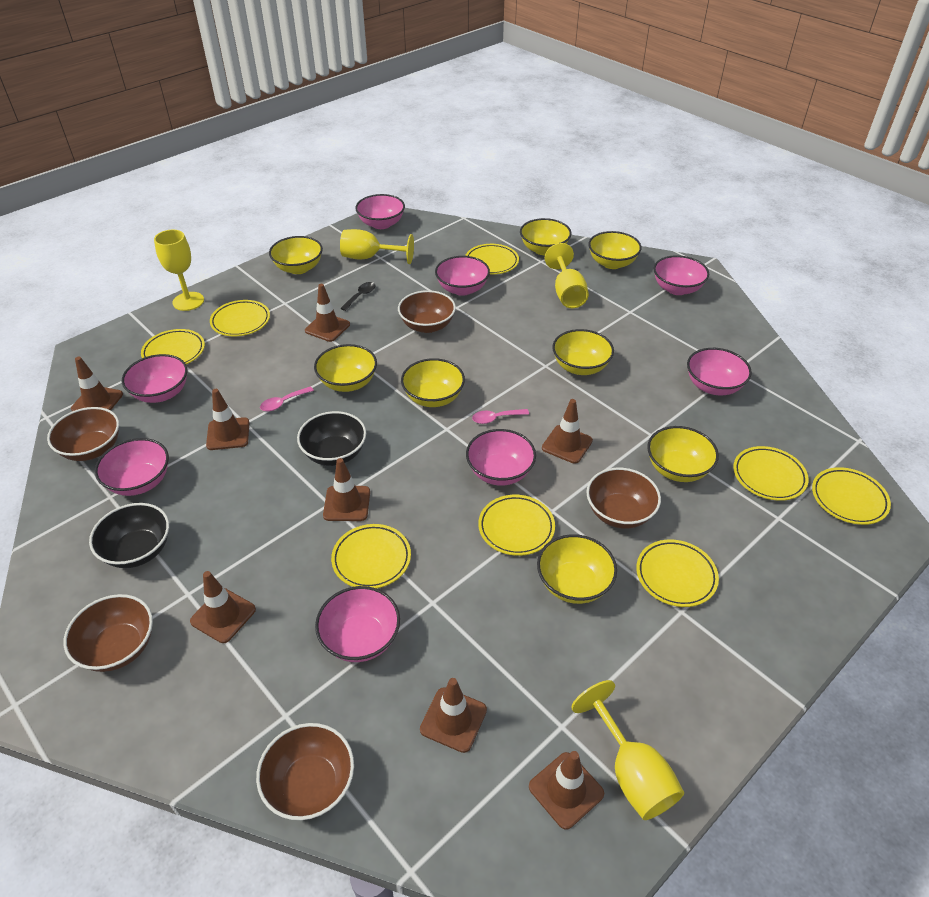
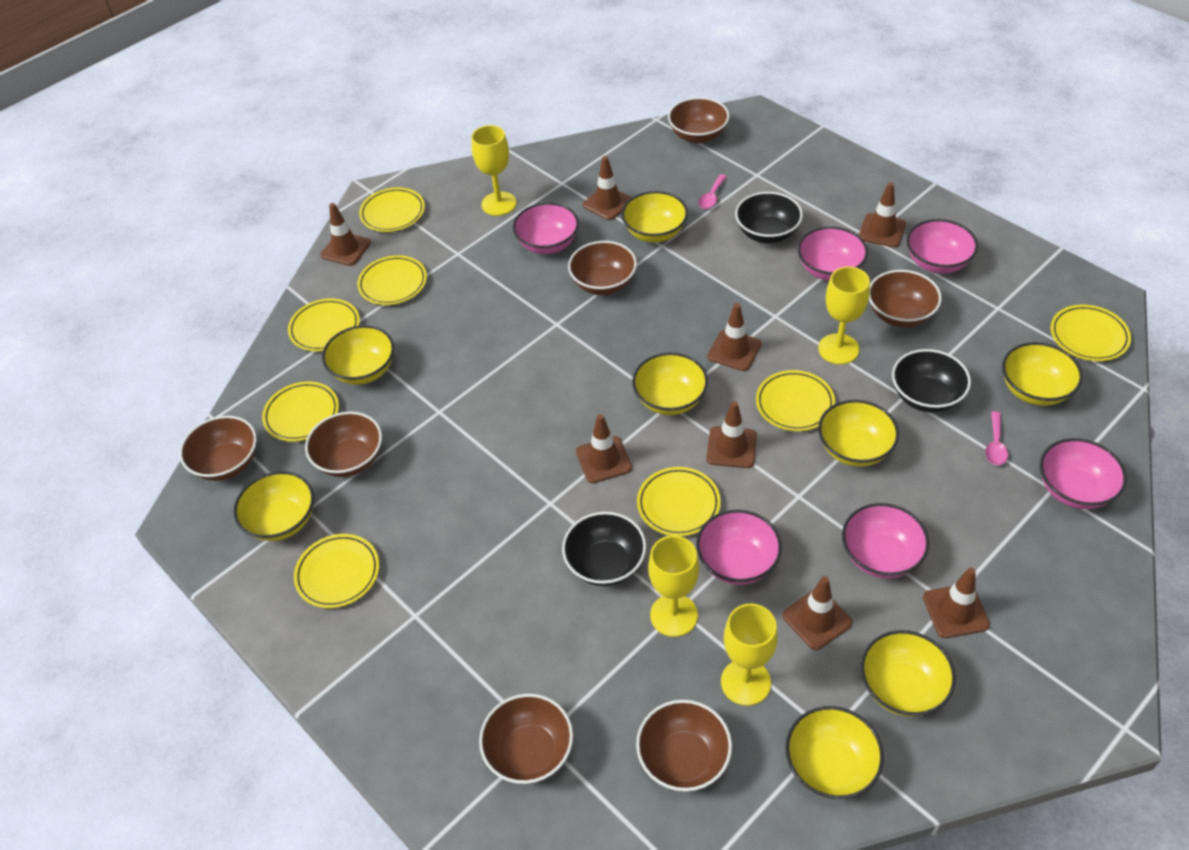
black bowl: 2 -> 3
black spoon: 1 -> 0
brown bowl: 5 -> 7
pink bowl: 8 -> 6

